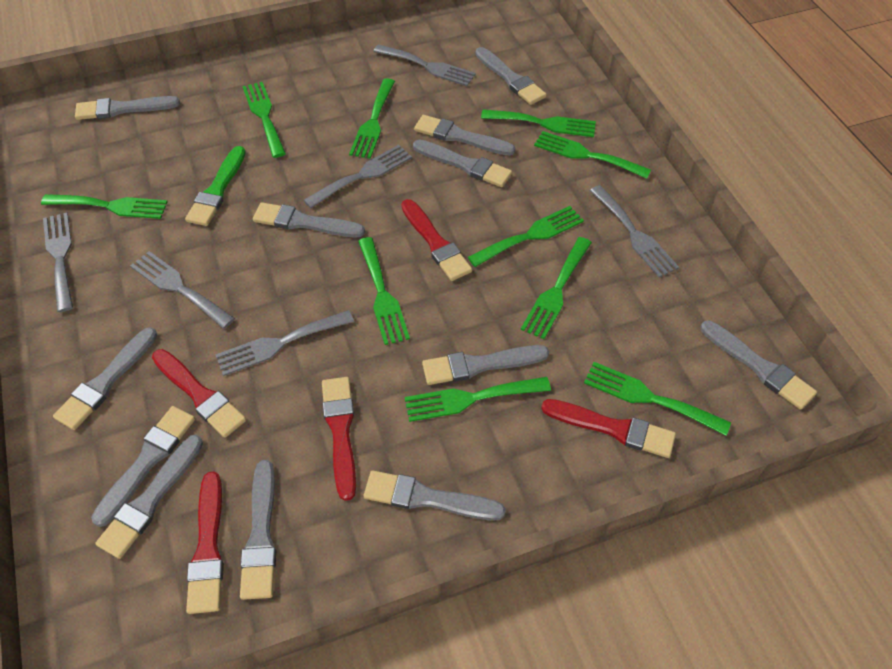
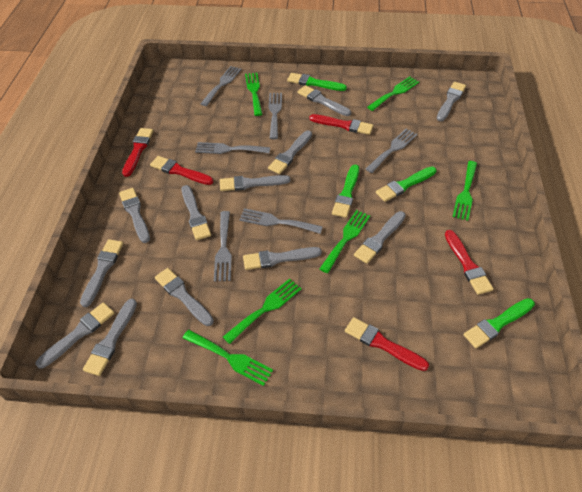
green brush: 1 -> 4
green fork: 10 -> 6

